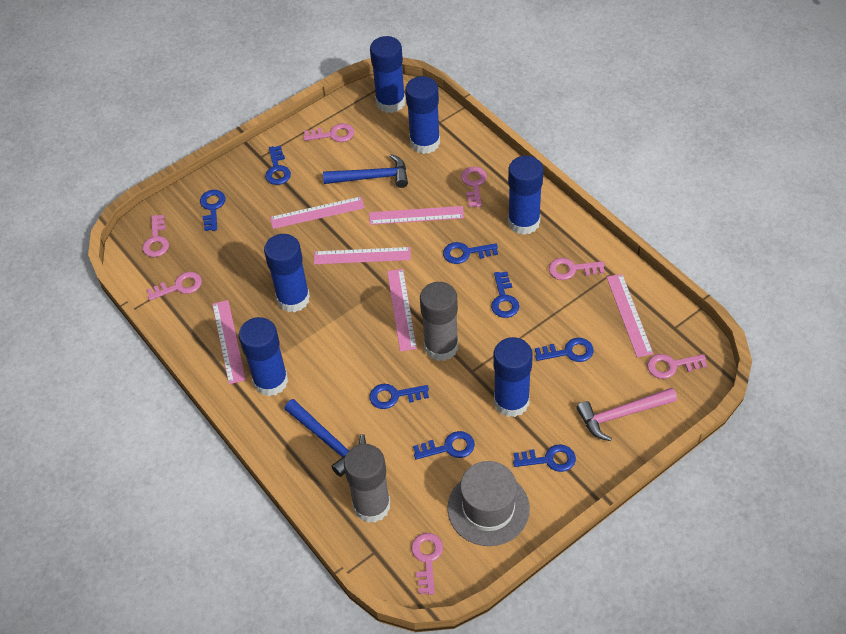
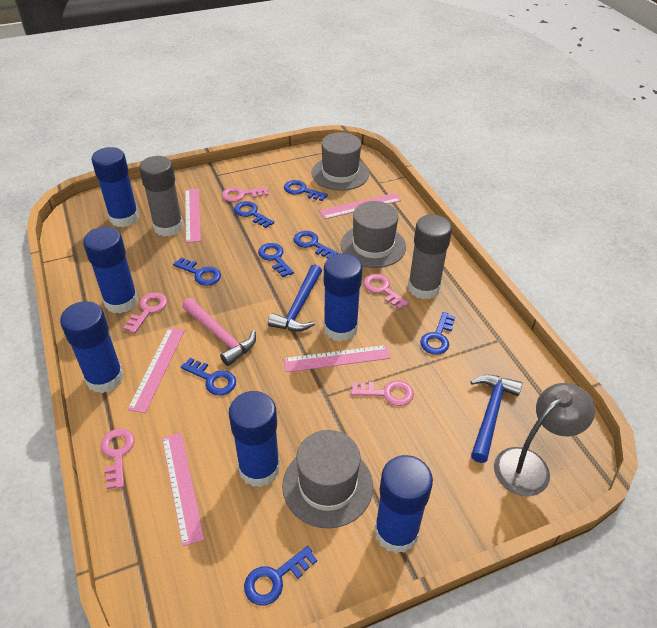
grey hat: 1 -> 3
grey lamp: 0 -> 1
pink key: 7 -> 5
pink ruler: 6 -> 5

